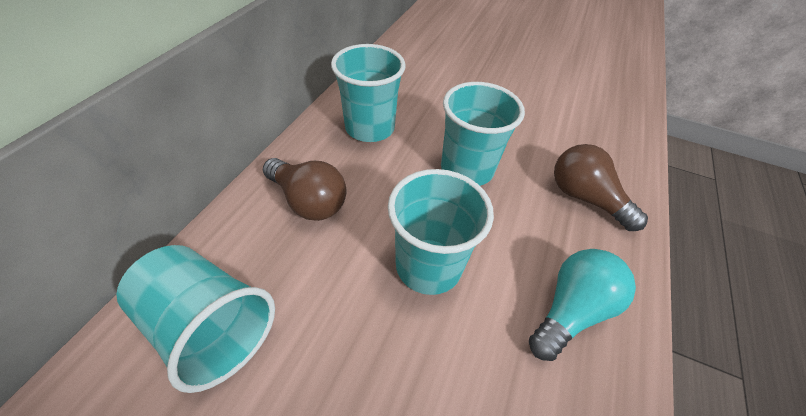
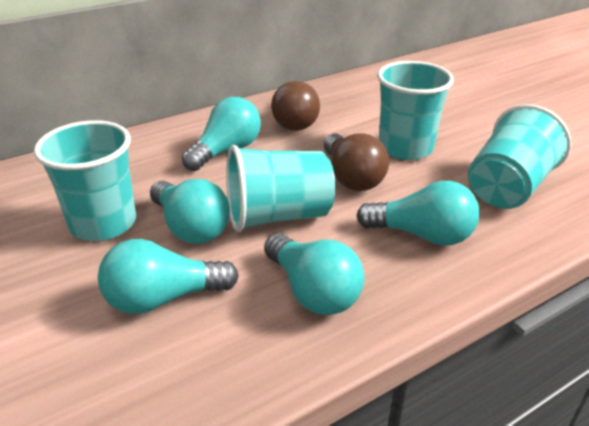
turquoise light bulb: 1 -> 5

